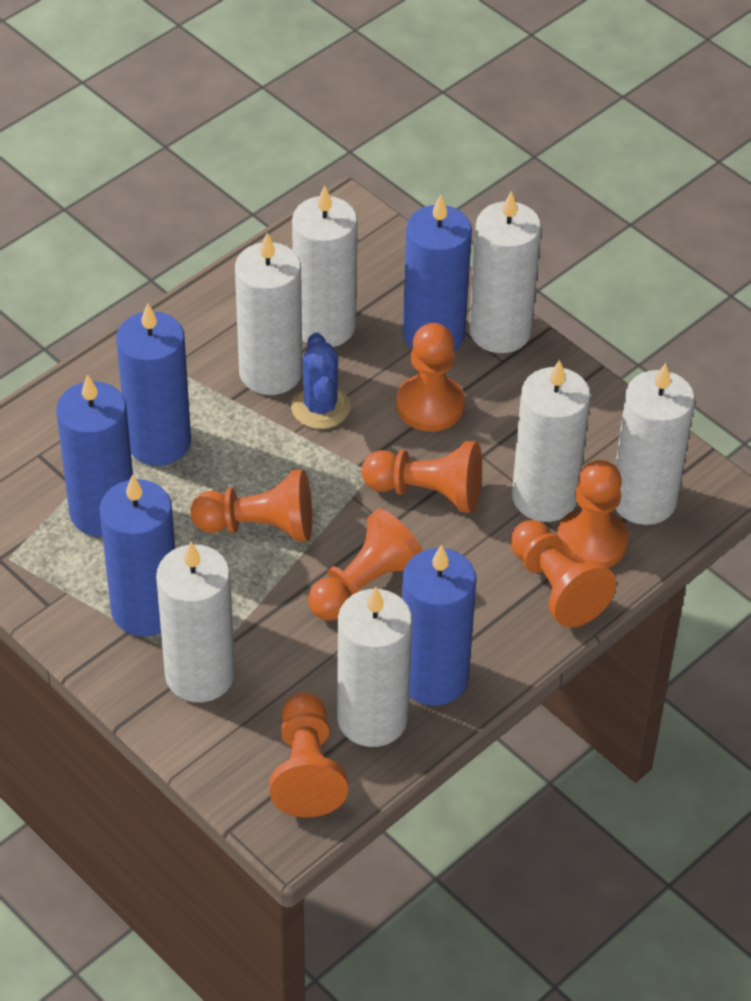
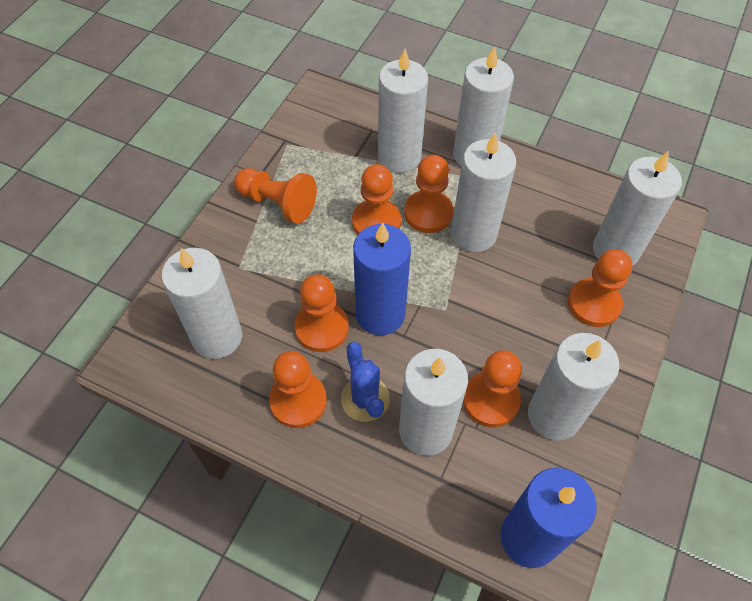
blue candle: 5 -> 2

